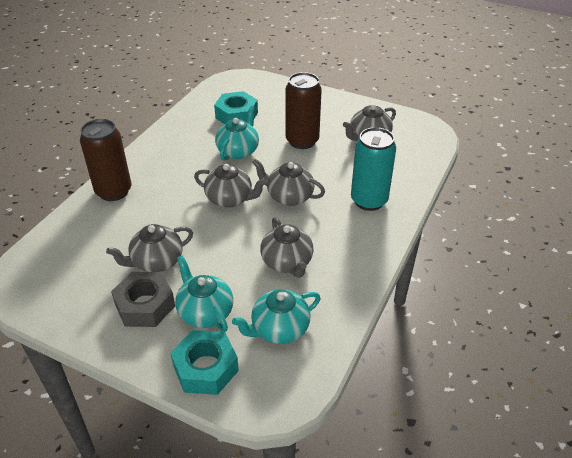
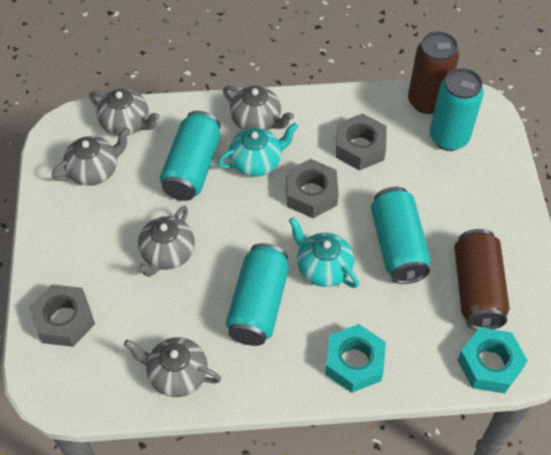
grey nut: 1 -> 3
turquoise can: 1 -> 4
turquoise teapot: 3 -> 2

